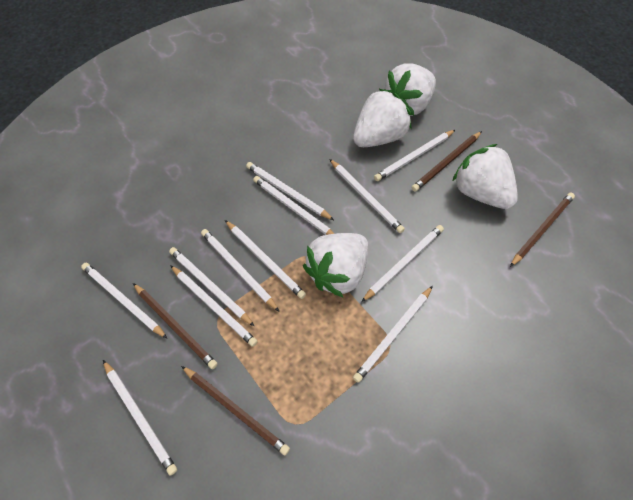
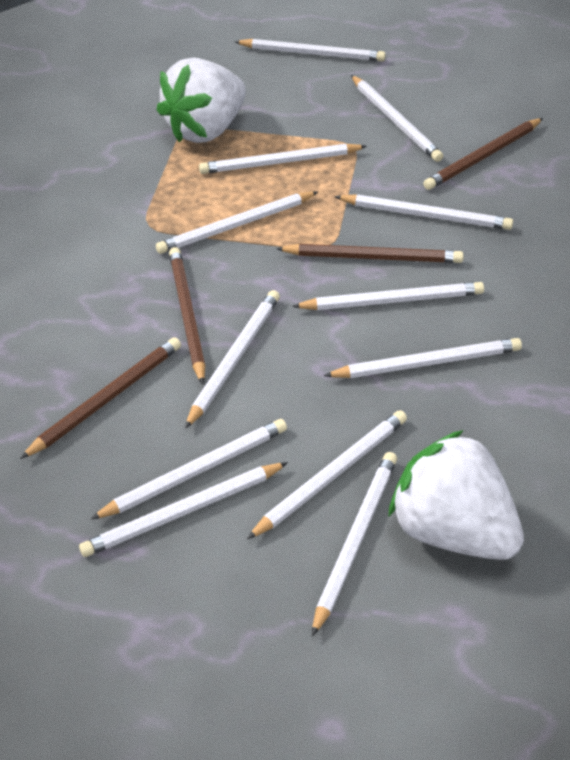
white strawberry: 4 -> 2

